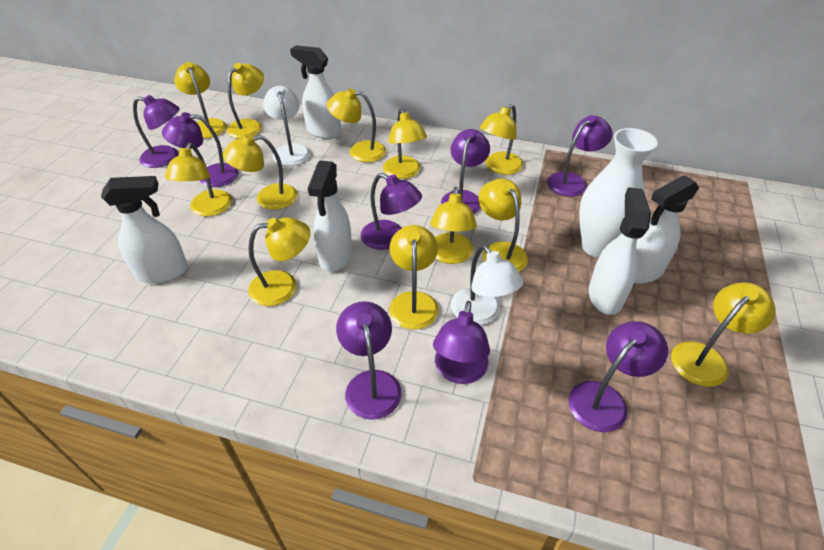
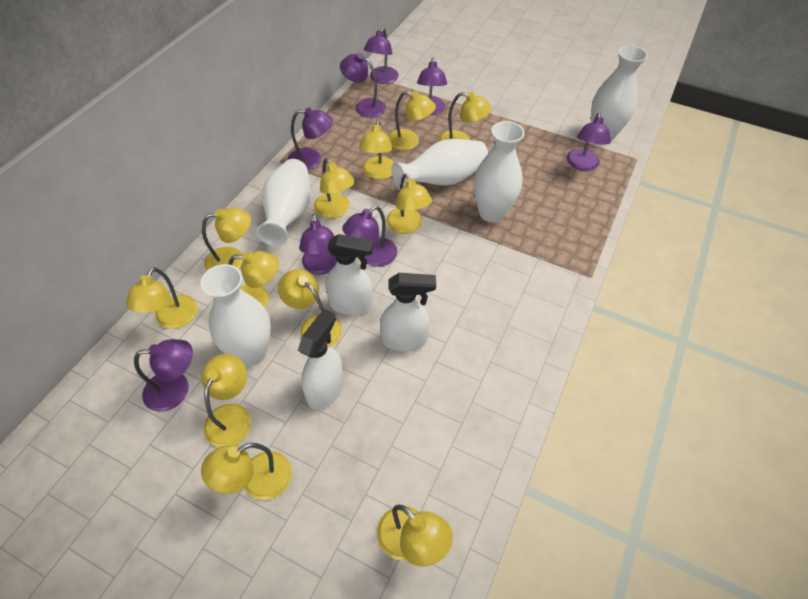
white lamp: 2 -> 0
white spray bottle: 5 -> 3
white vase: 1 -> 5

